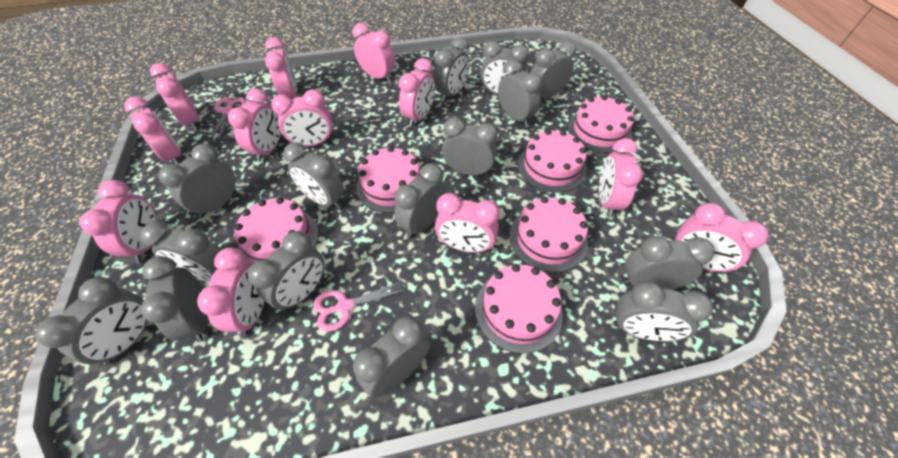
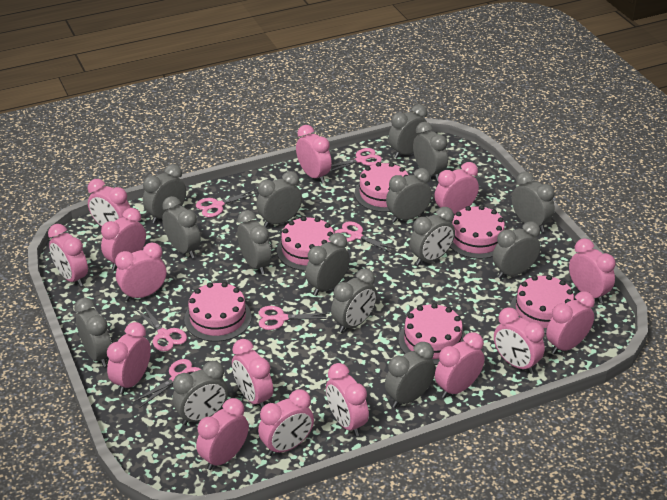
pink clock: 12 -> 15
pink scissors: 2 -> 6

